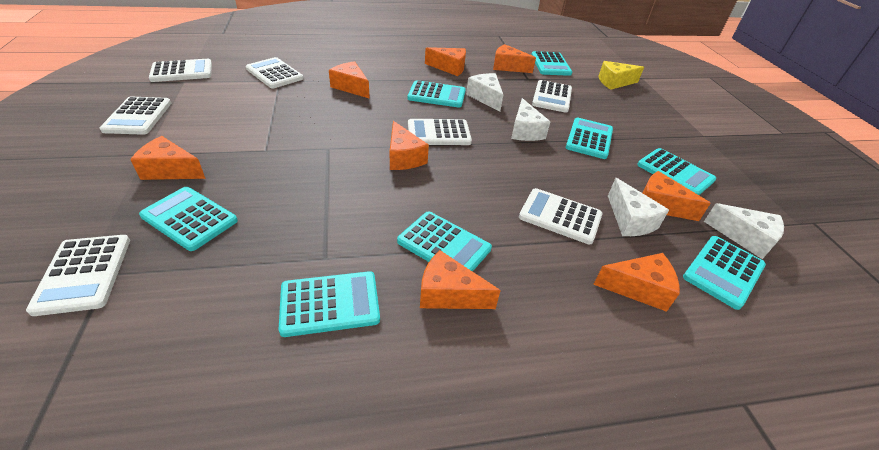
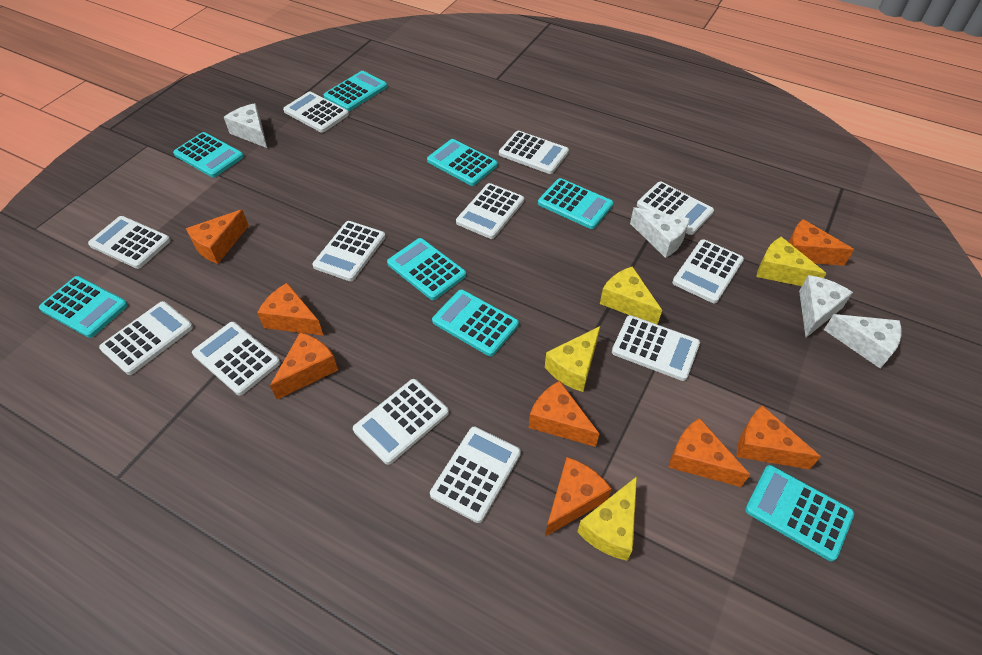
white calculator: 7 -> 12
yellow cheese: 1 -> 4

